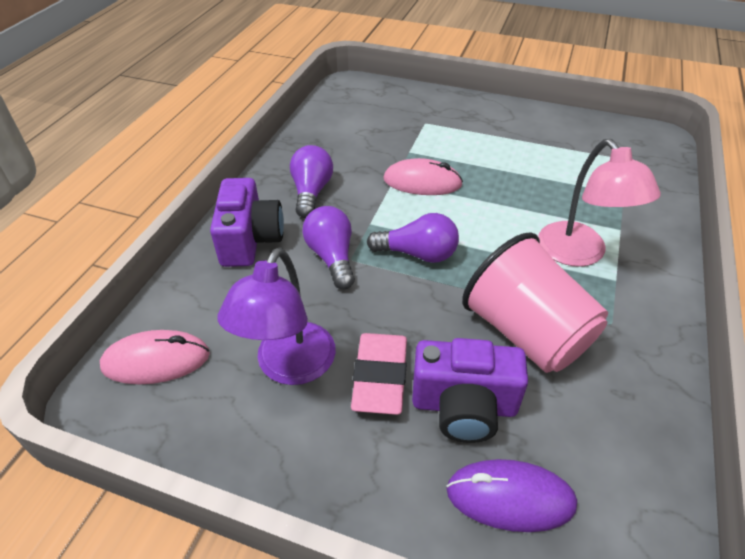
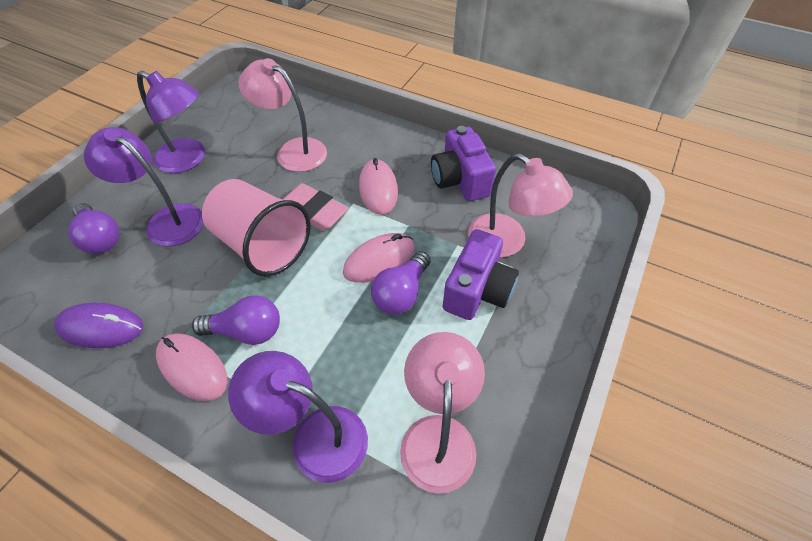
pink lamp: 1 -> 3
pink mouse: 2 -> 3
purple lamp: 1 -> 3

